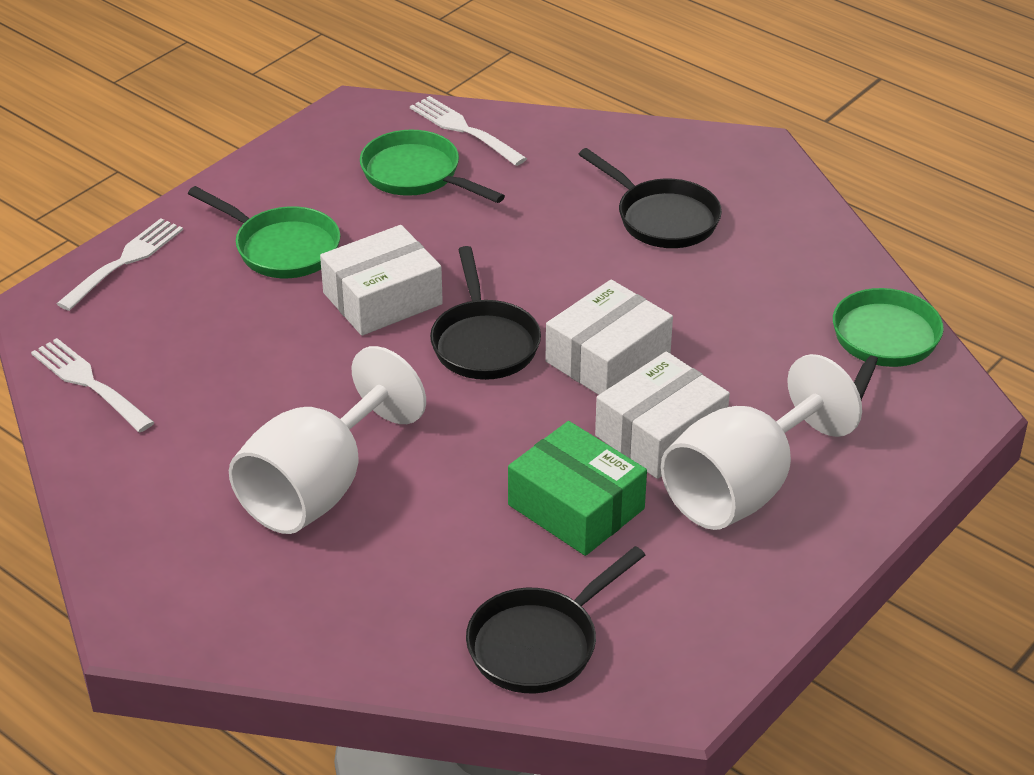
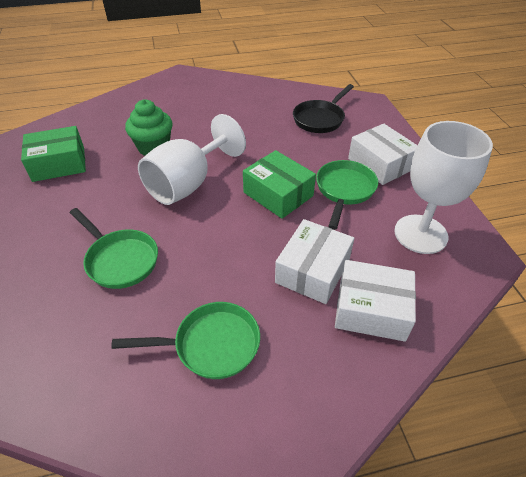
black pan: 3 -> 1
green box: 1 -> 2
green cupcake: 0 -> 1
white fork: 3 -> 0

